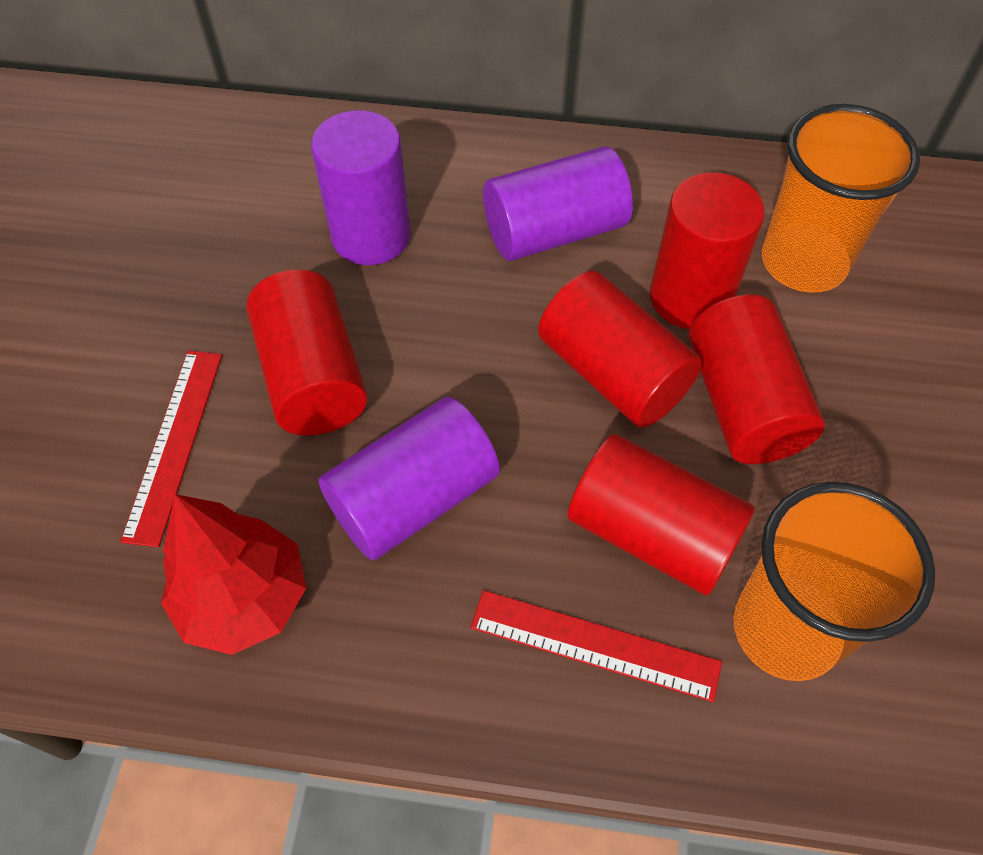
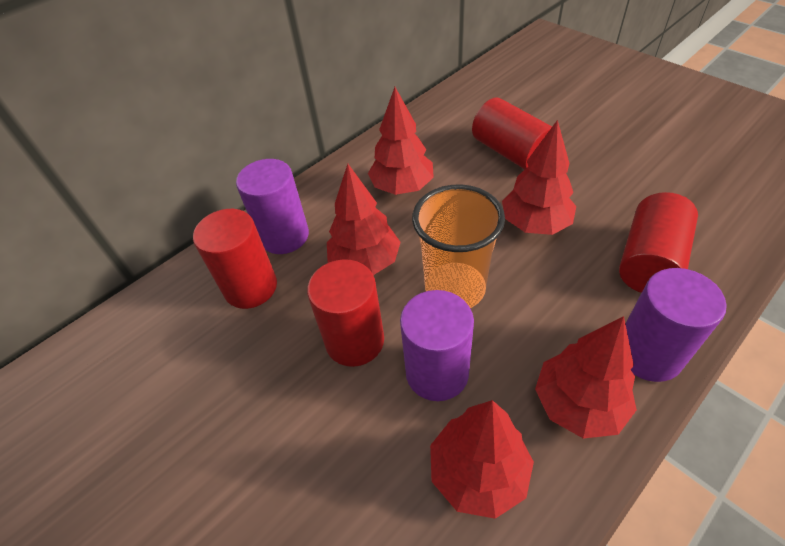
orange cup: 2 -> 1
red cylinder: 5 -> 4
red ruler: 2 -> 0
red tree: 1 -> 5

